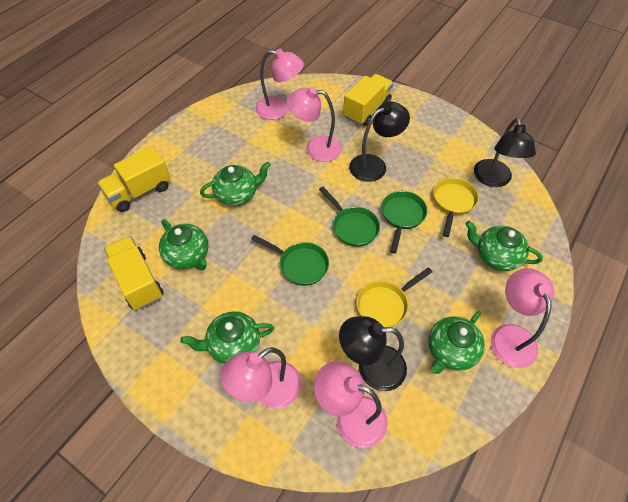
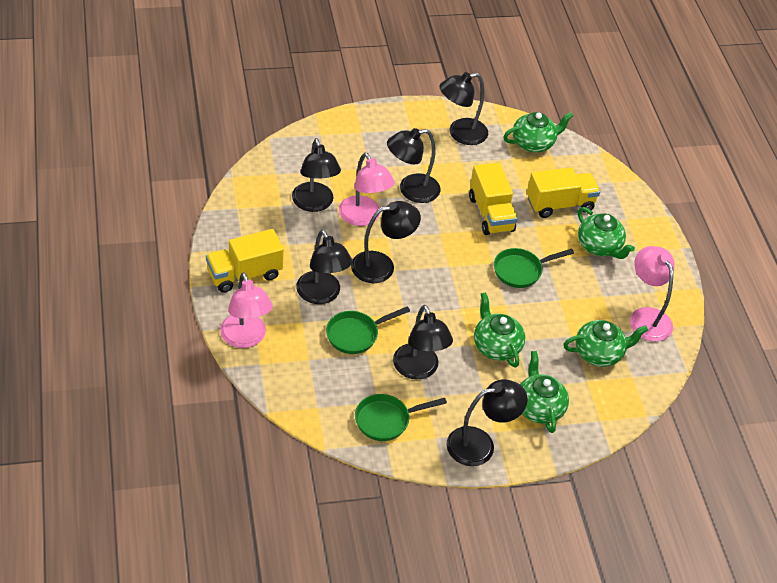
black lamp: 3 -> 7
pink lamp: 5 -> 3
yellow pan: 2 -> 0

